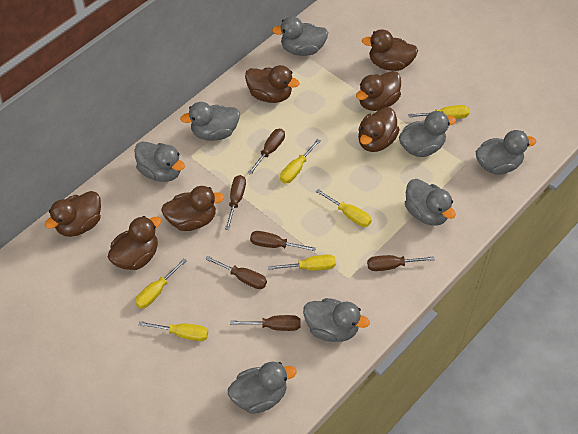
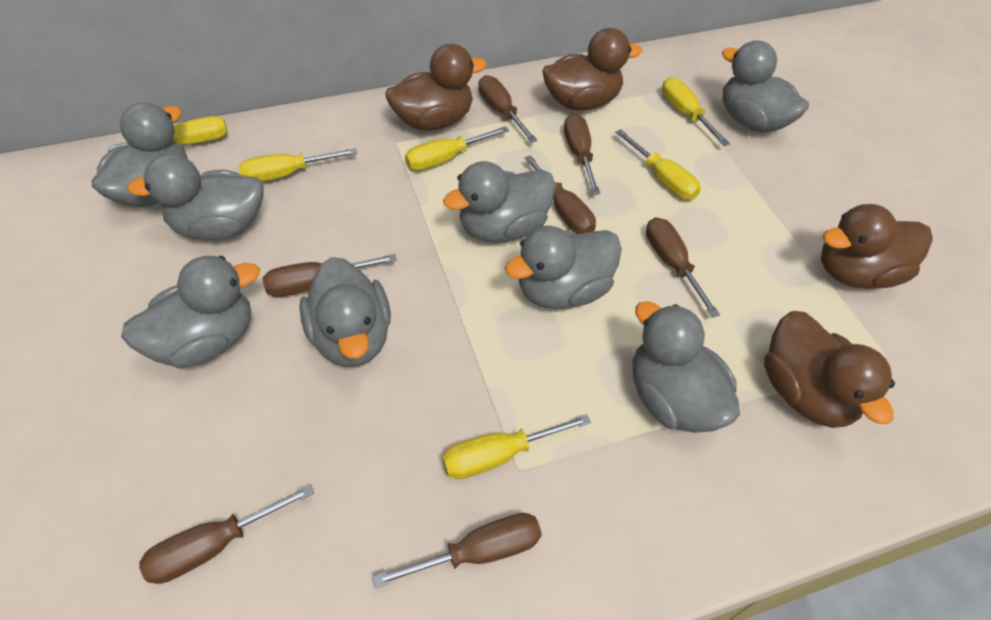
brown duck: 7 -> 4
brown screwdriver: 6 -> 7

